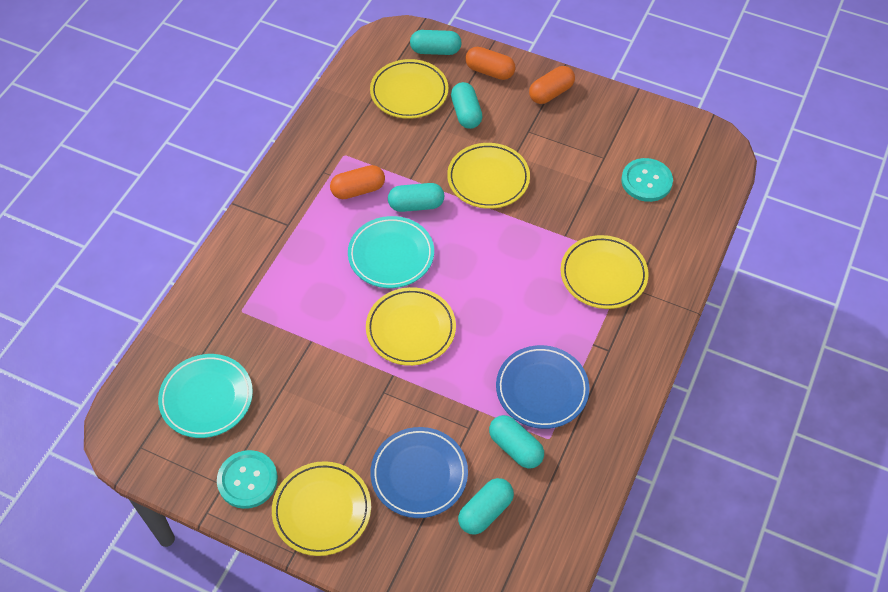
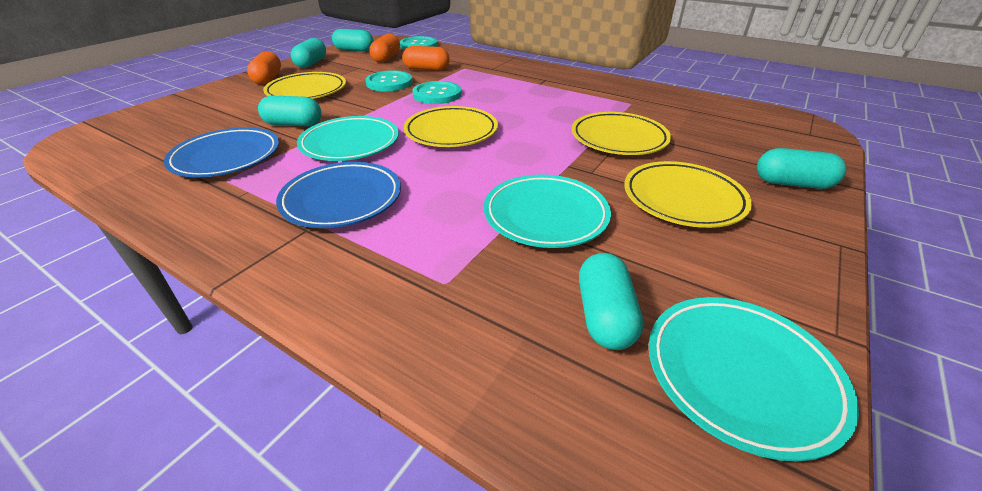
turquoise button: 2 -> 3
turquoise plate: 2 -> 3
yellow plate: 5 -> 4

